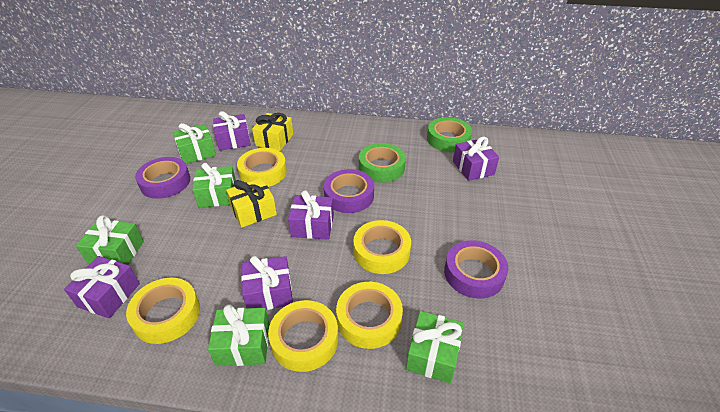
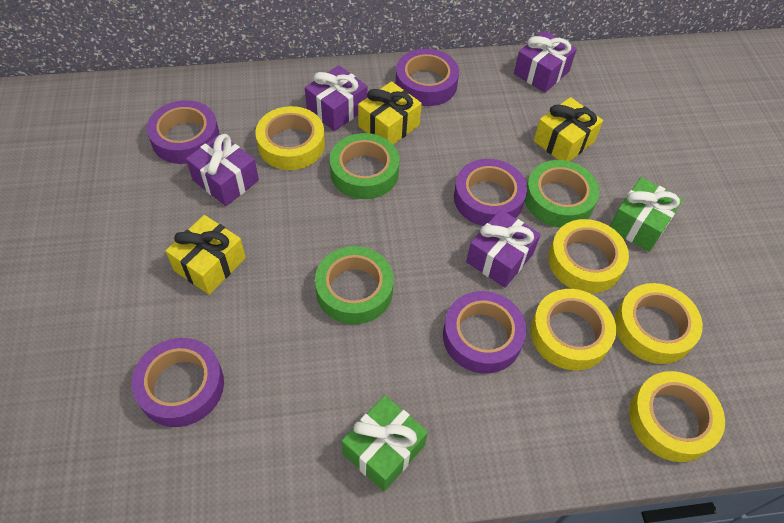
green gift: 5 -> 2
green tape: 2 -> 3
purple gift: 5 -> 4
purple tape: 3 -> 5
yellow gift: 2 -> 3

